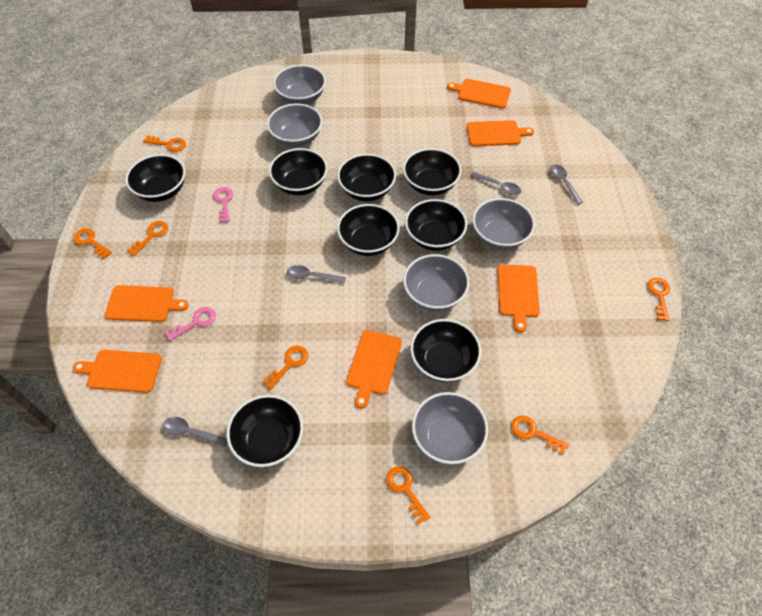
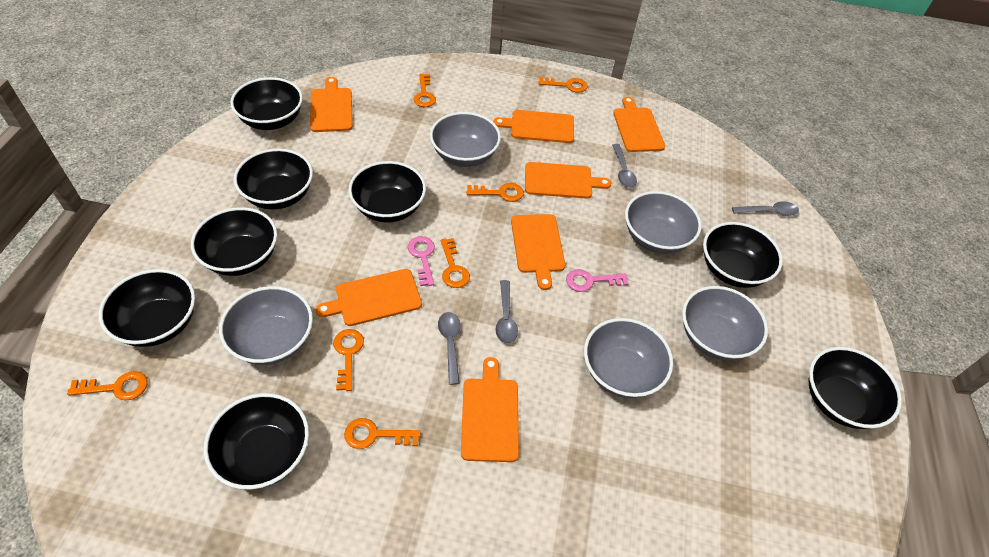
orange cutting board: 6 -> 7

